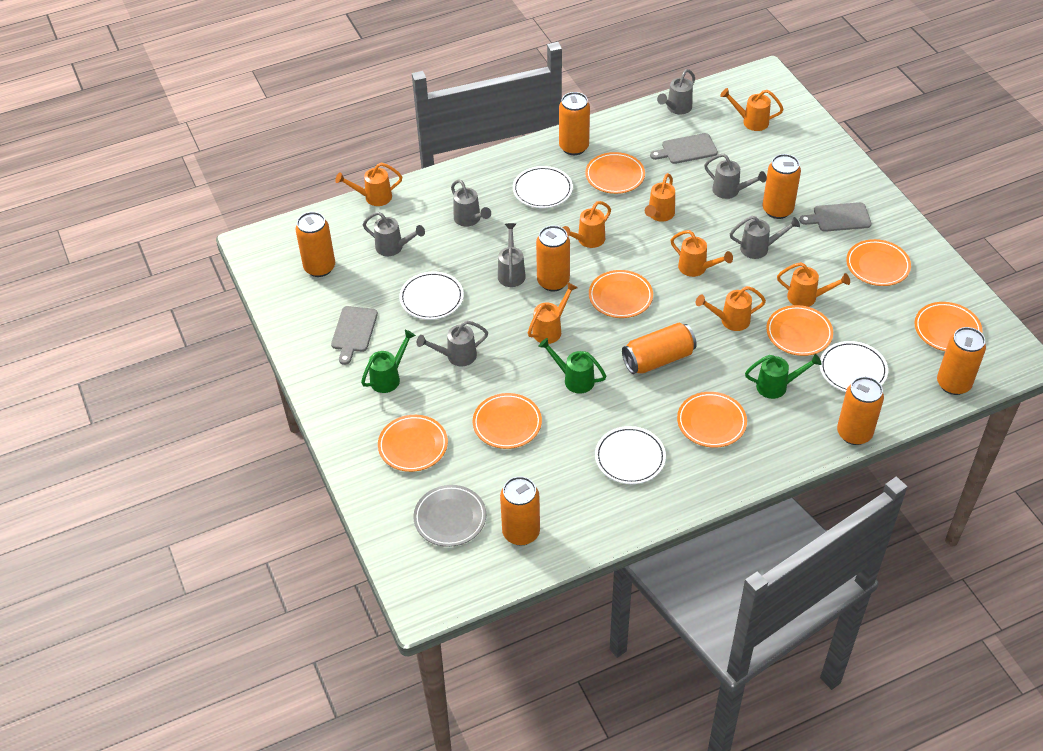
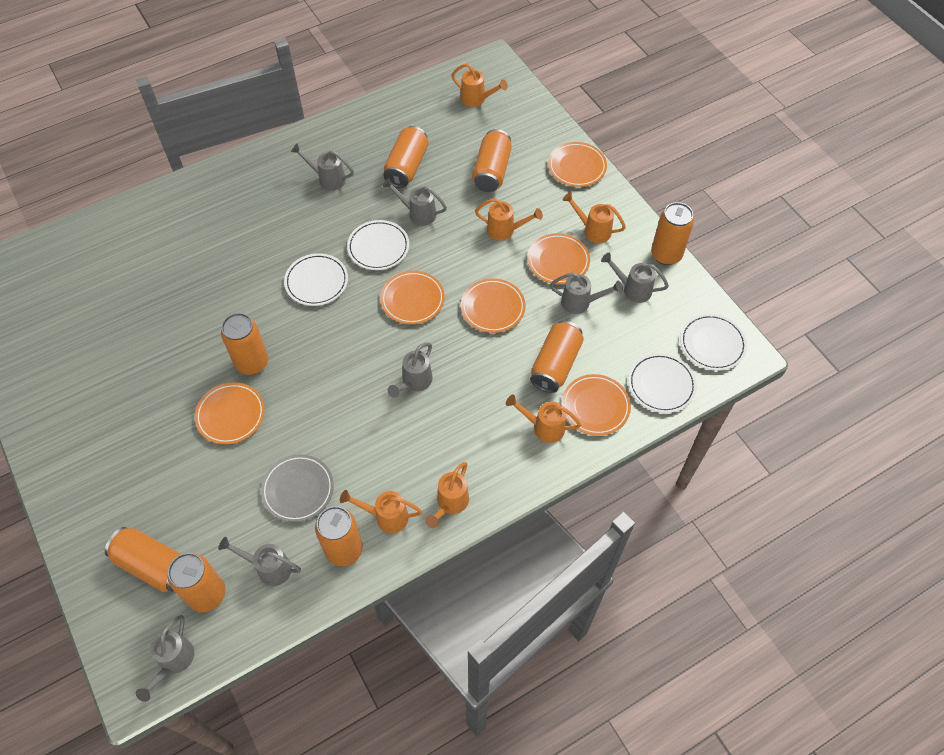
green watering can: 3 -> 0
grey cutting board: 3 -> 0
orange plate: 8 -> 6
orange watering can: 8 -> 6

